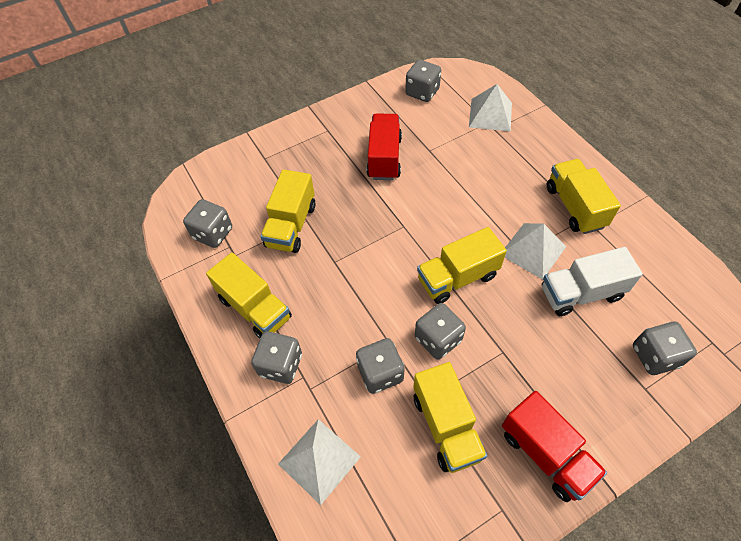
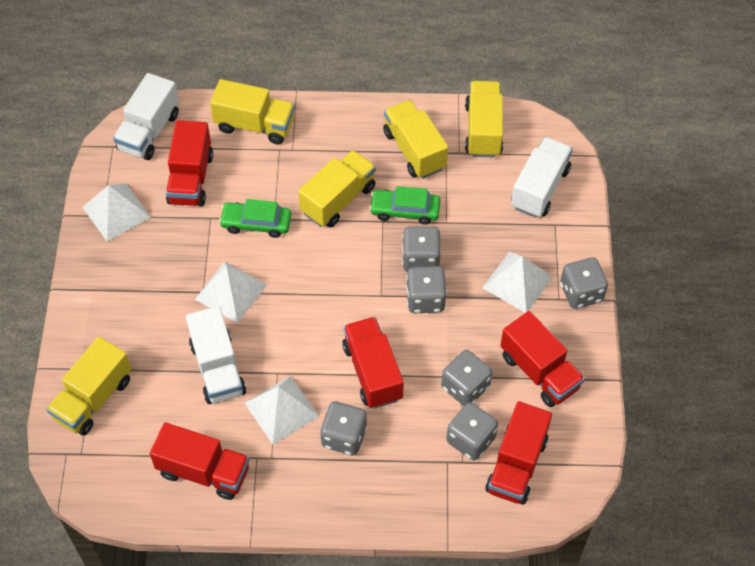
green car: 0 -> 2
red truck: 2 -> 5
white pyramid: 3 -> 4
white truck: 1 -> 3

